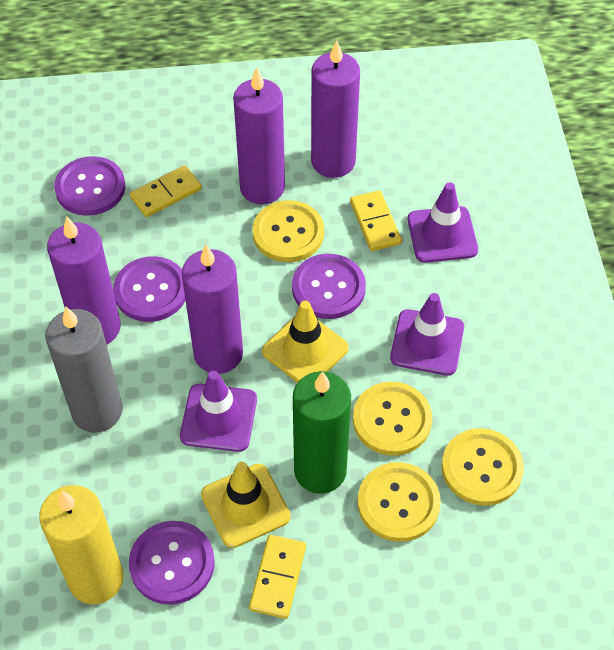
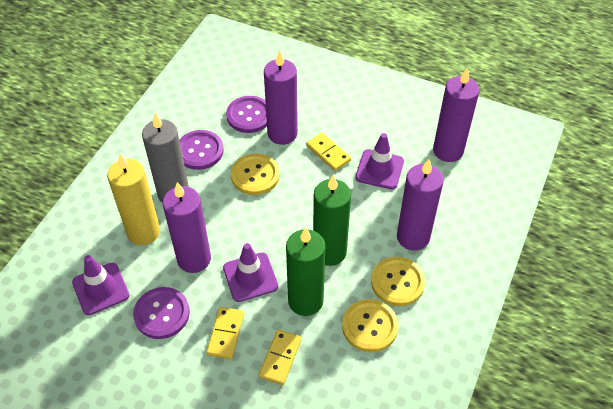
green candle: 1 -> 2
purple button: 4 -> 3
yellow button: 4 -> 3
yellow traffic cone: 2 -> 0

